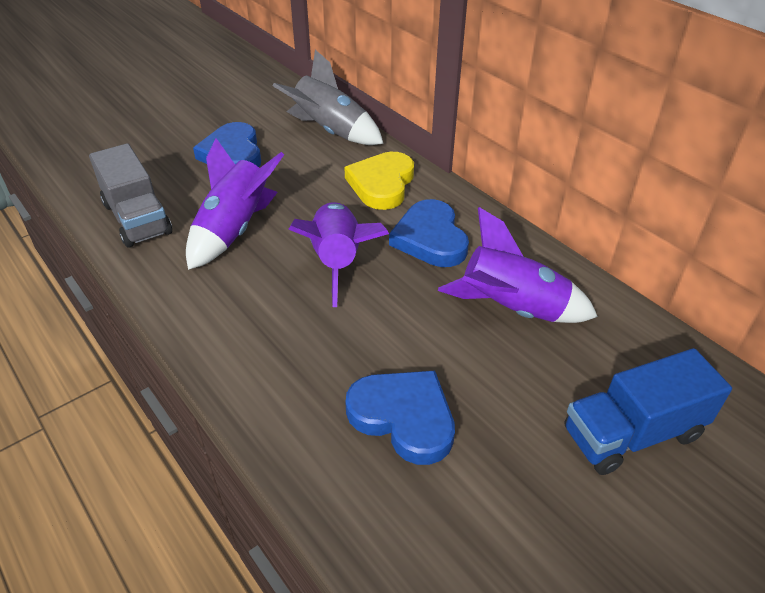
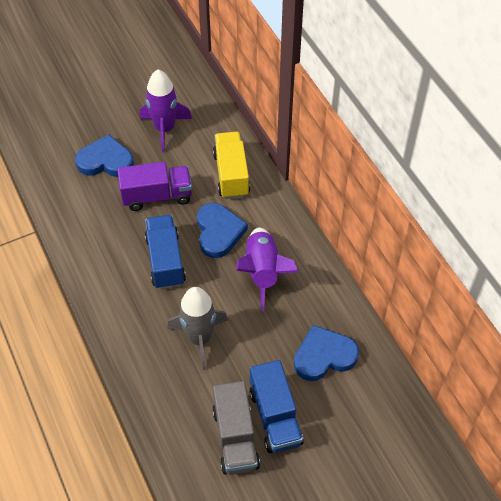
blue truck: 1 -> 2
purple rocket: 3 -> 2
purple truck: 0 -> 1
yellow heart: 1 -> 0
yellow truck: 0 -> 1

